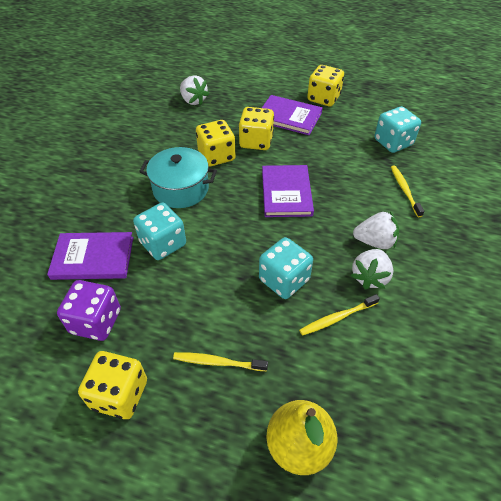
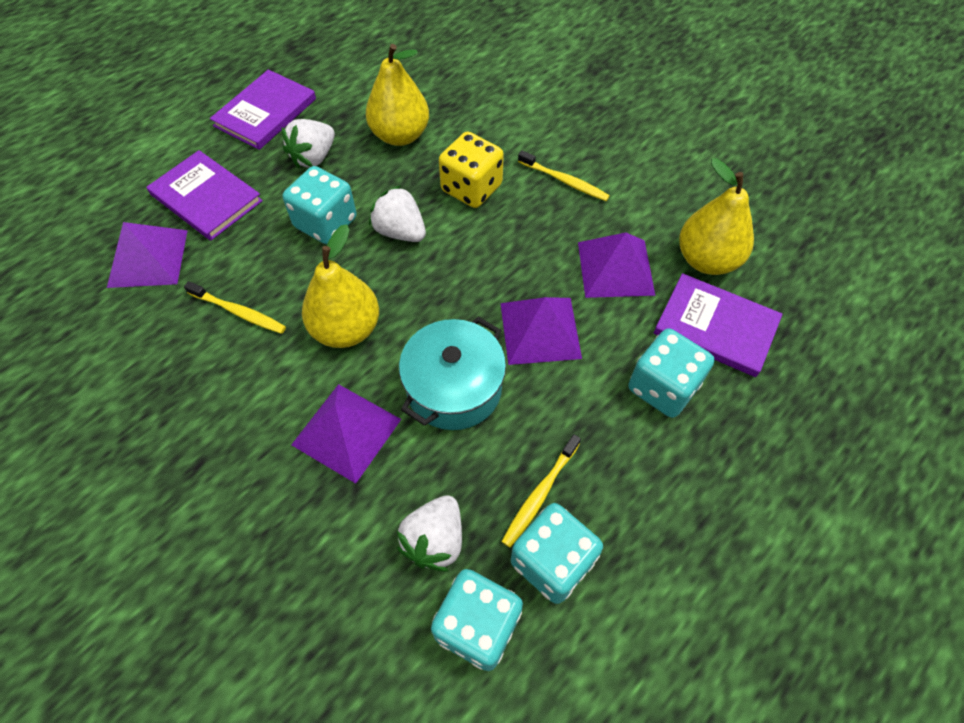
purple dice: 1 -> 0
purple pyramid: 0 -> 4
turquoise dice: 3 -> 4
yellow dice: 4 -> 1
yellow pear: 1 -> 3

